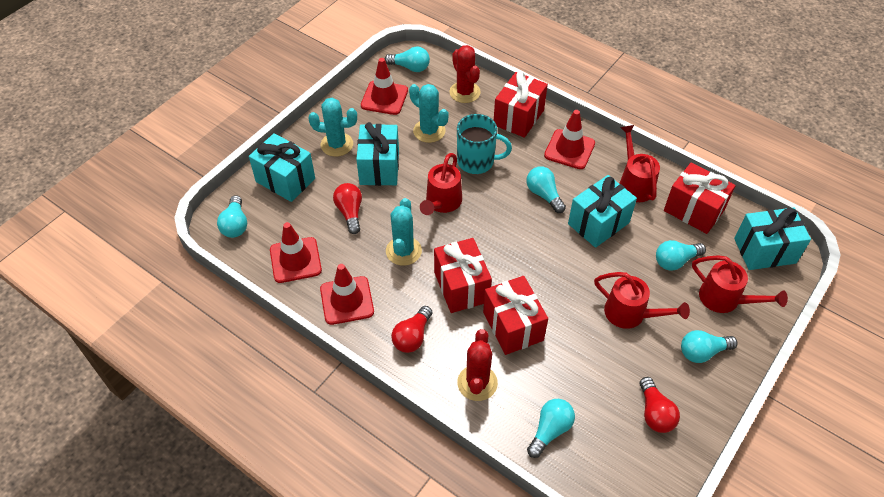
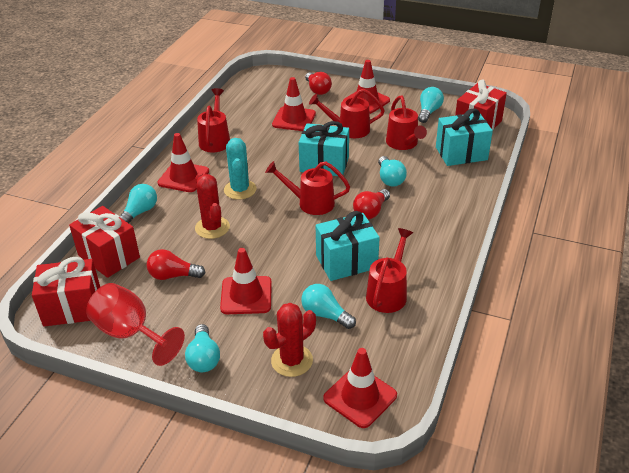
red gift: 4 -> 3
red goblet: 0 -> 1
red traffic cone: 4 -> 5
red watering can: 4 -> 5
turquoise cactus: 3 -> 1
turquoise gift: 4 -> 3
turquoise light bulb: 6 -> 5
turquoise mug: 1 -> 0

